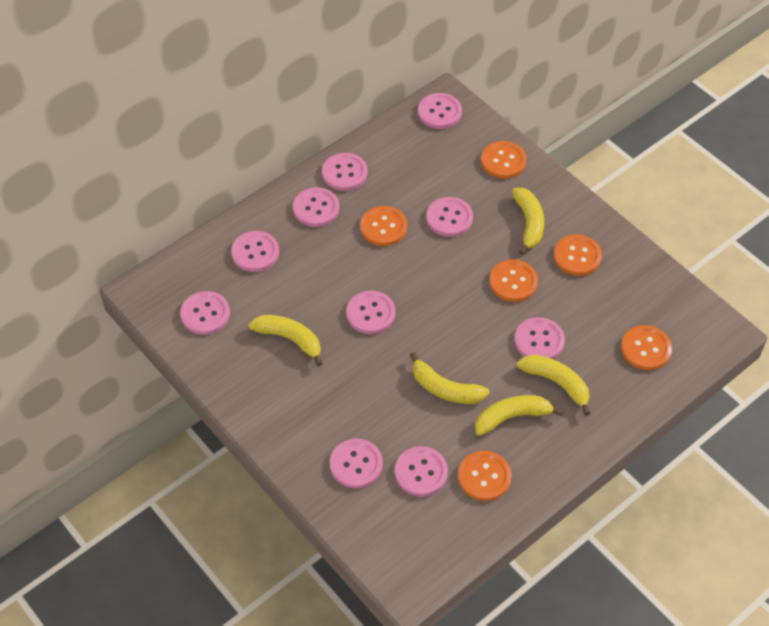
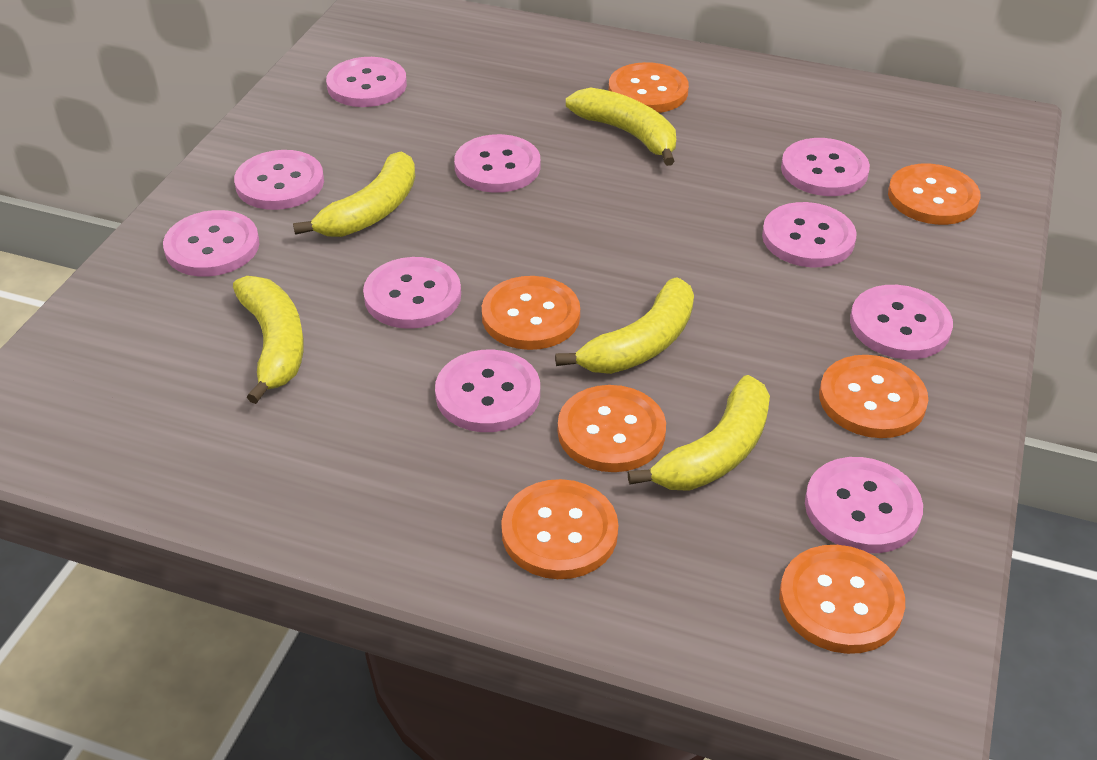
orange button: 6 -> 7

